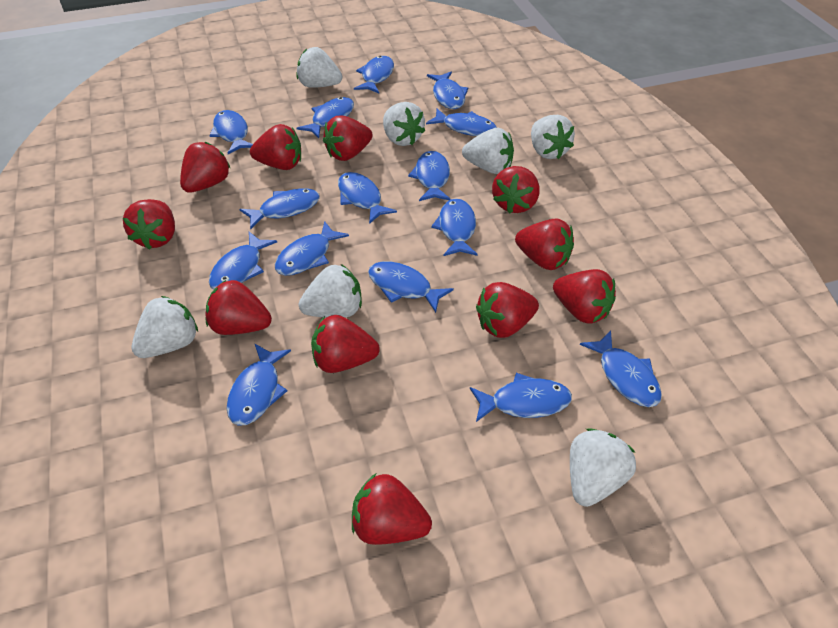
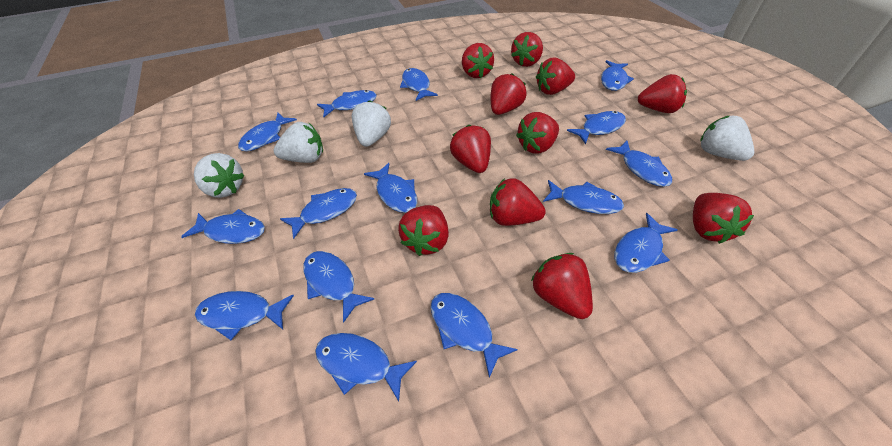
white strawberry: 7 -> 4

